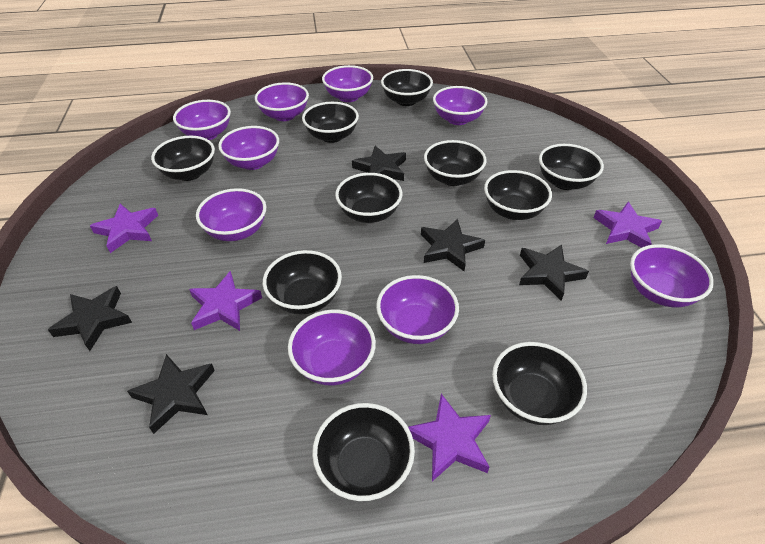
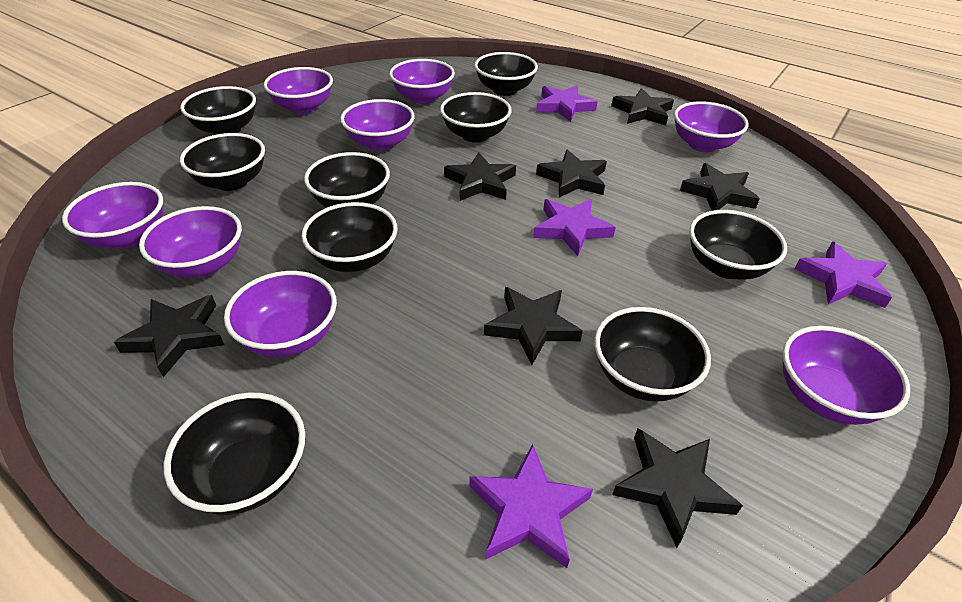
black bowl: 10 -> 9
black star: 5 -> 7
purple bowl: 9 -> 8

